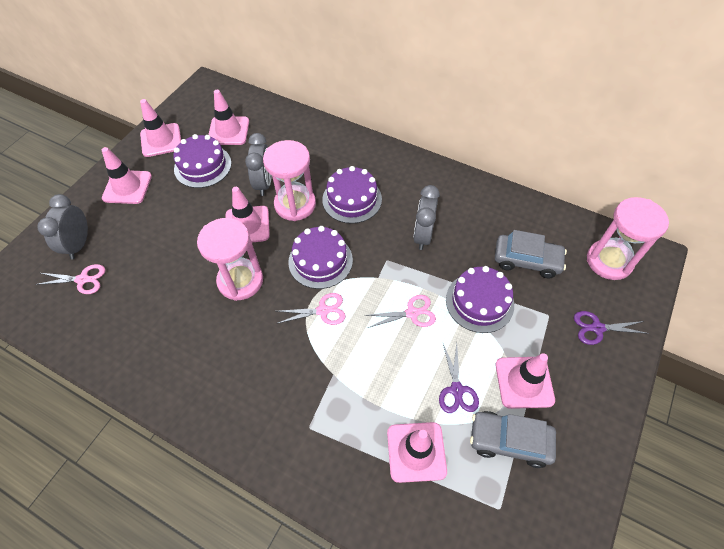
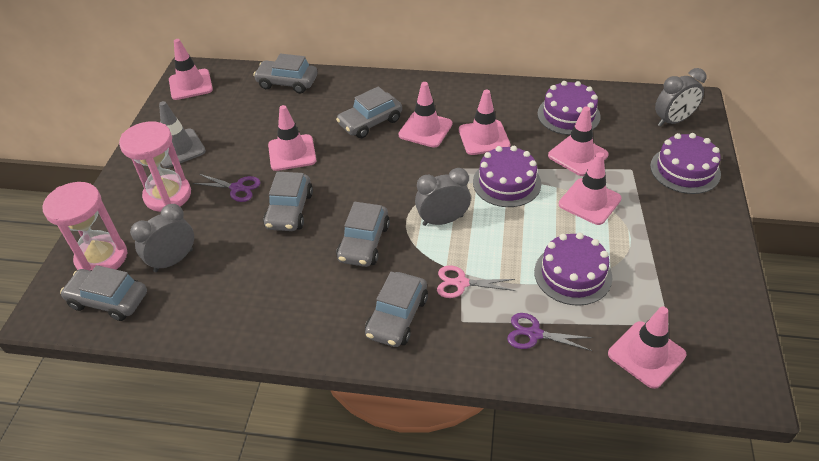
grey car: 2 -> 6
grey traffic cone: 0 -> 1
pink hourglass: 3 -> 2
pink scissors: 3 -> 1
pink traffic cone: 6 -> 7

